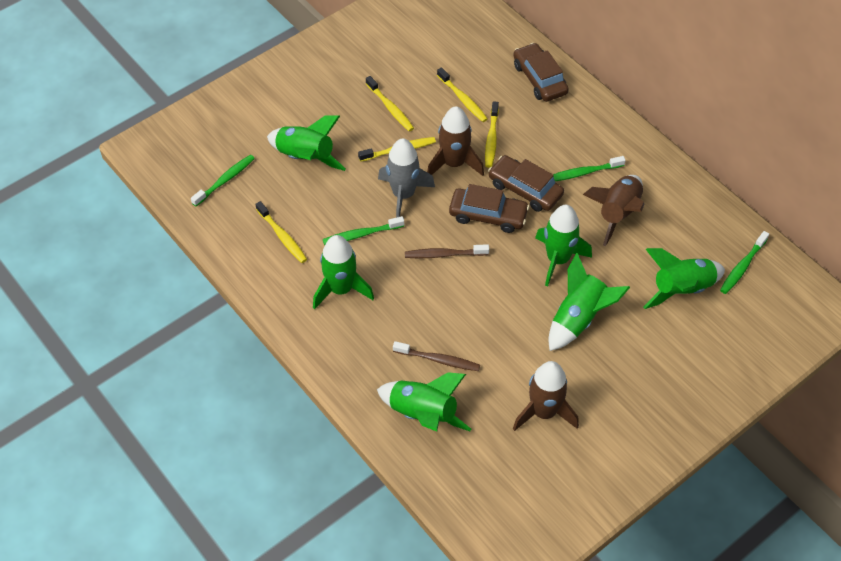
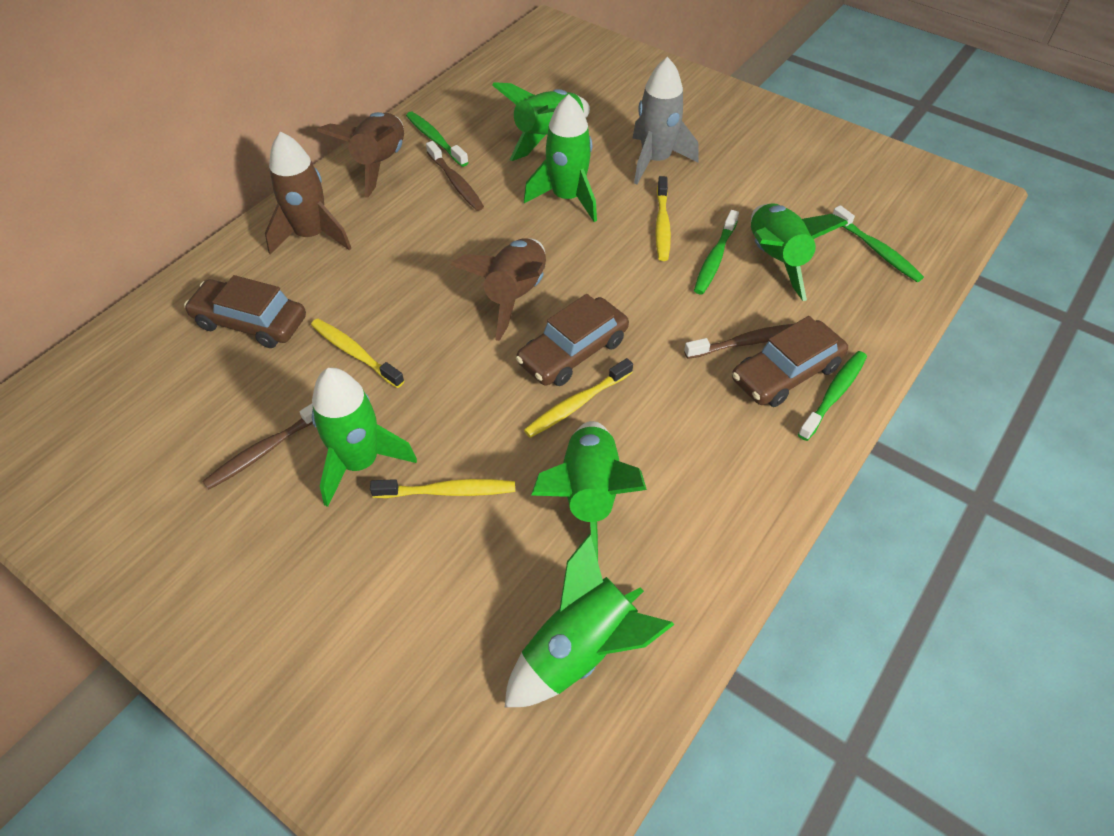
brown toothbrush: 2 -> 3
yellow toothbrush: 5 -> 4

